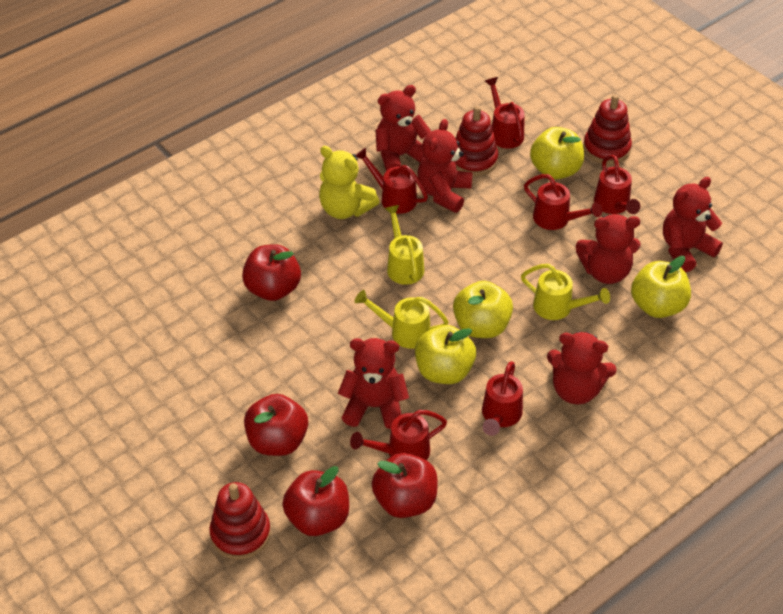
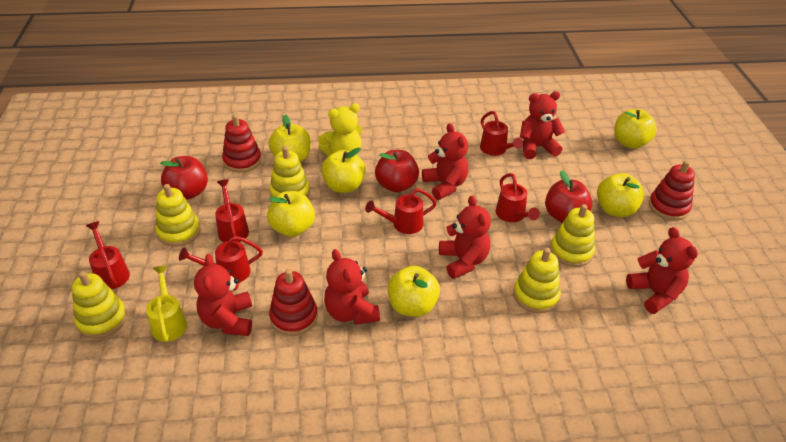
red apple: 4 -> 3
yellow apple: 4 -> 6
yellow stacking toy: 0 -> 5
yellow watering can: 3 -> 1

